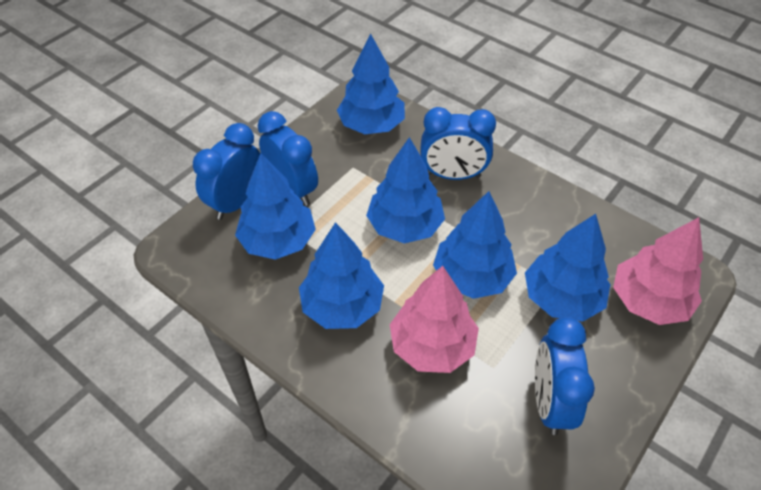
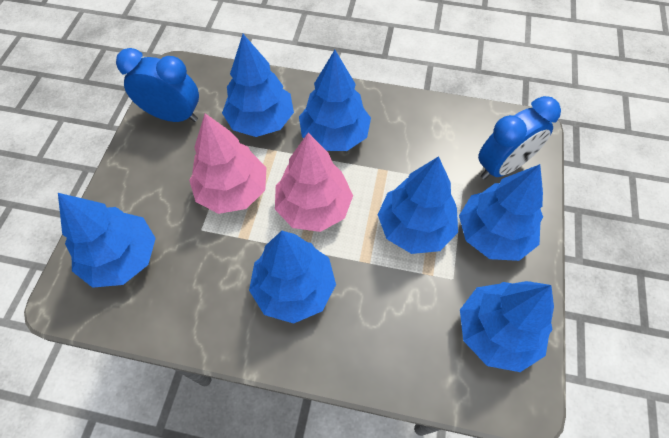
blue clock: 4 -> 2
blue tree: 6 -> 7

